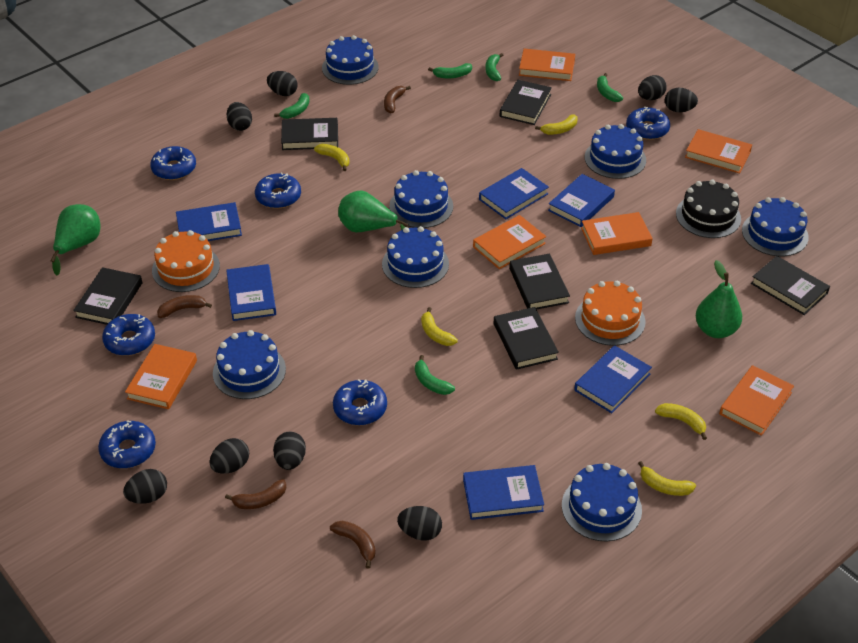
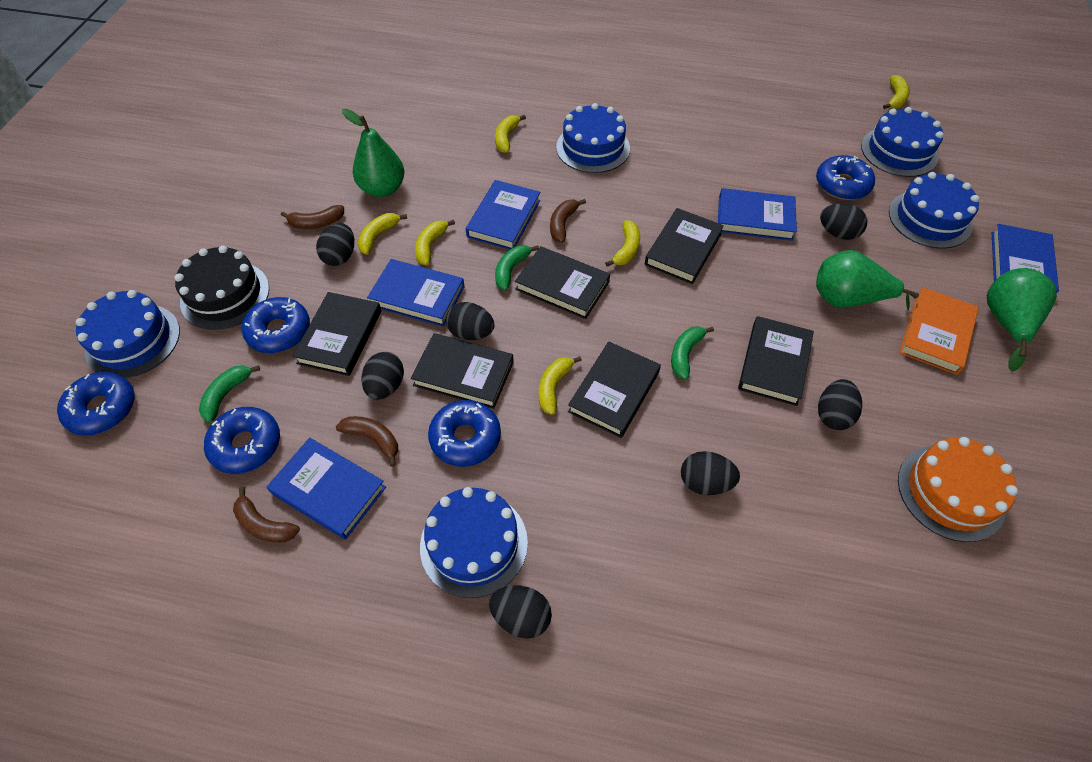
black egg: 8 -> 7
blue book: 6 -> 5
blue cake: 7 -> 5
blue donut: 6 -> 5
green banana: 5 -> 3
orange book: 6 -> 1
orange cake: 2 -> 1
yellow banana: 5 -> 6

